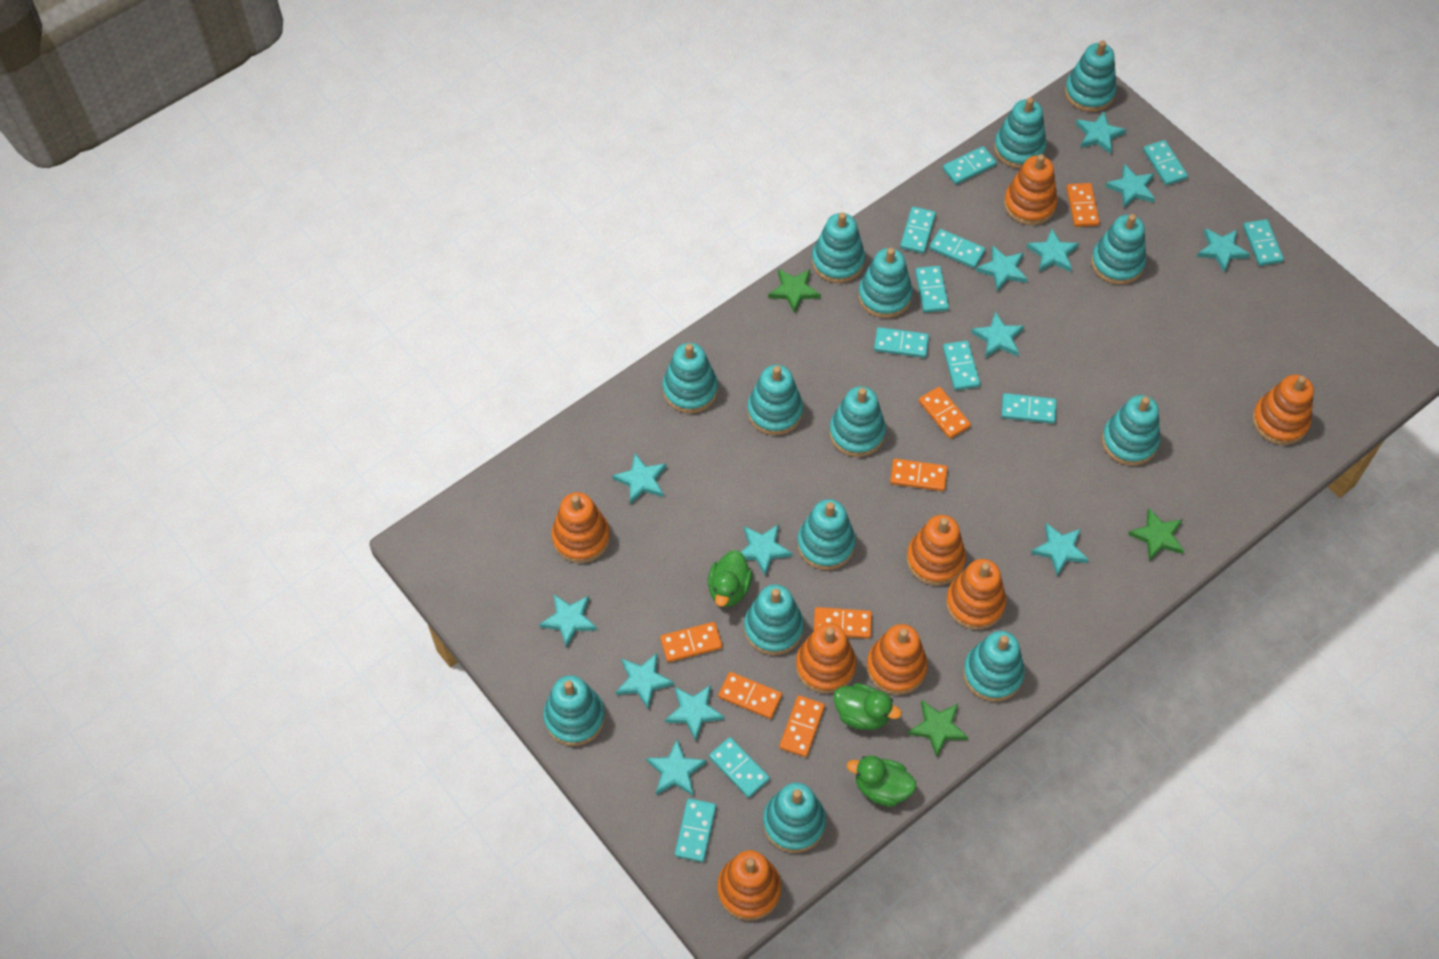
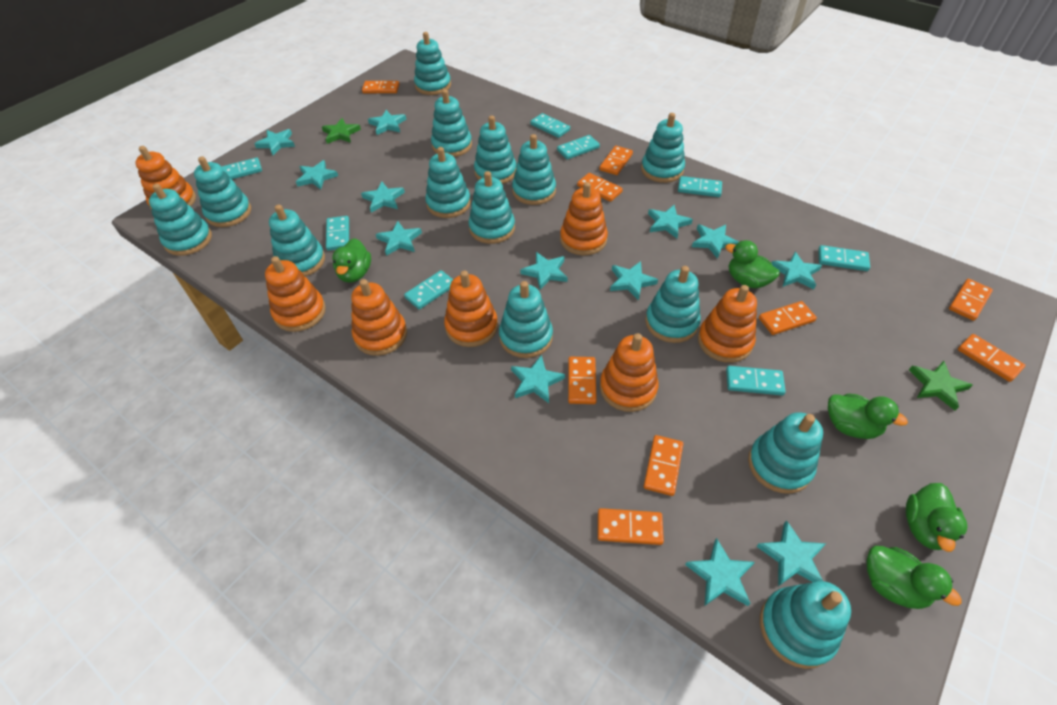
green duck: 3 -> 5
green star: 3 -> 2
orange domino: 7 -> 9
orange stacking toy: 8 -> 7
turquoise domino: 11 -> 8

